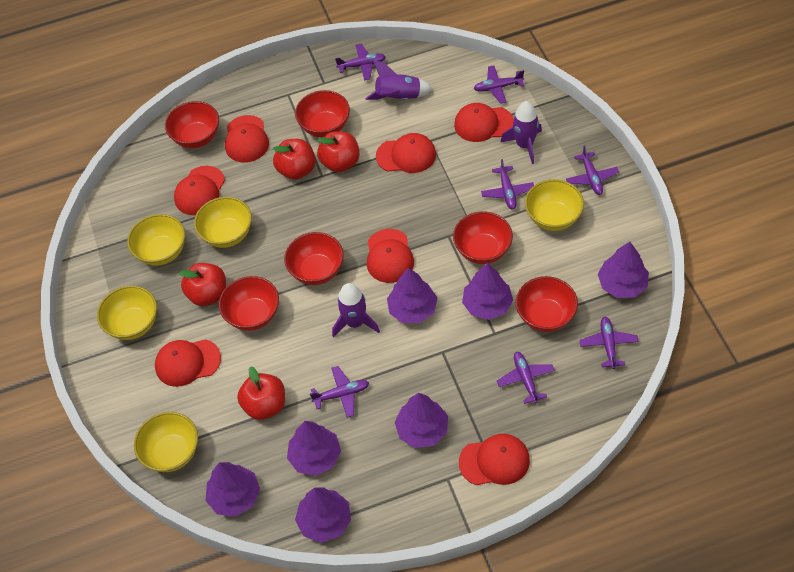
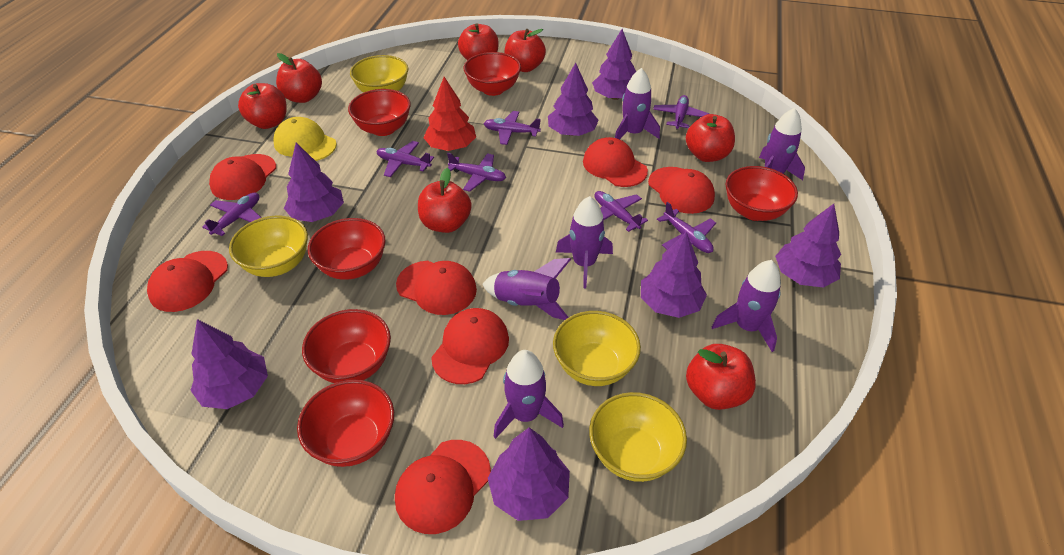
purple rocket: 3 -> 6
red apple: 4 -> 7
red tree: 0 -> 1
yellow bowl: 5 -> 4
yellow cap: 0 -> 1

